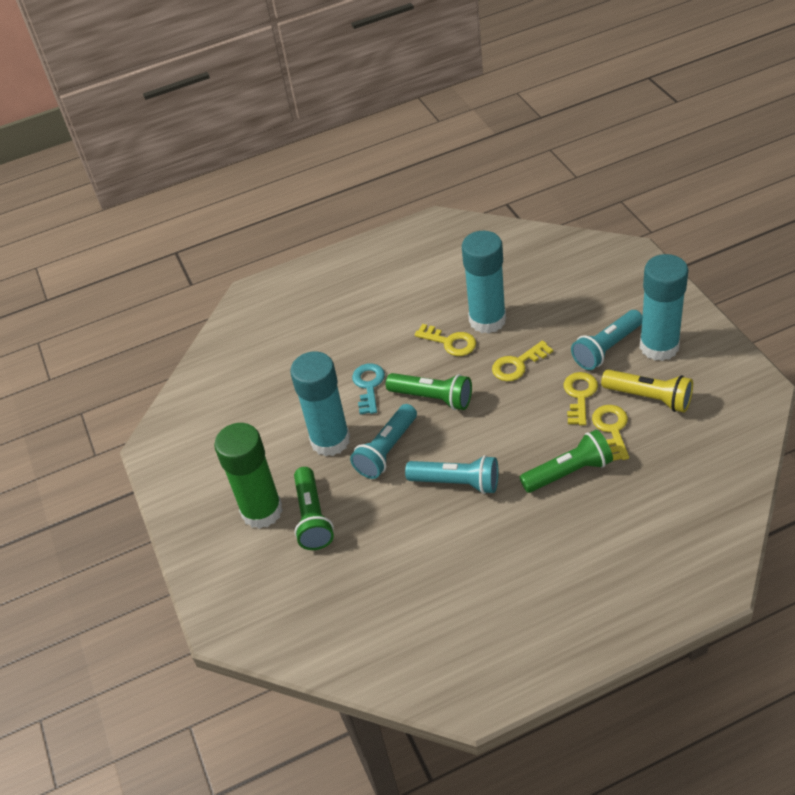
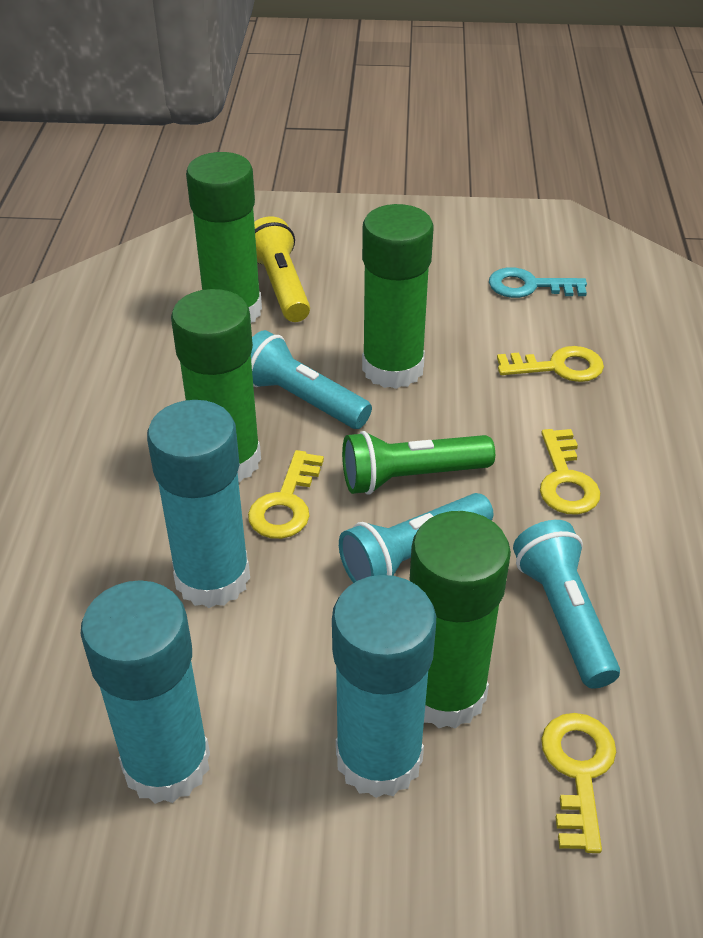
green flashlight: 3 -> 1
green glue stick: 1 -> 4

